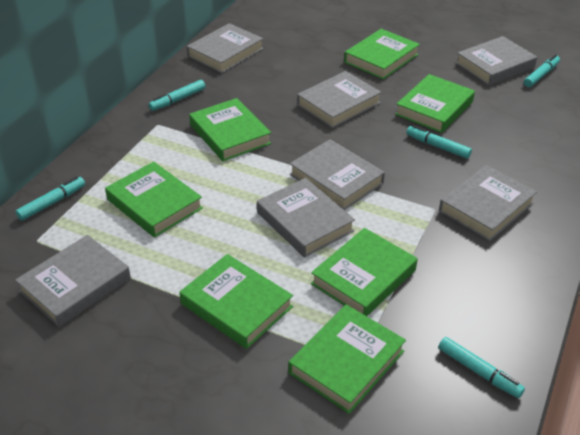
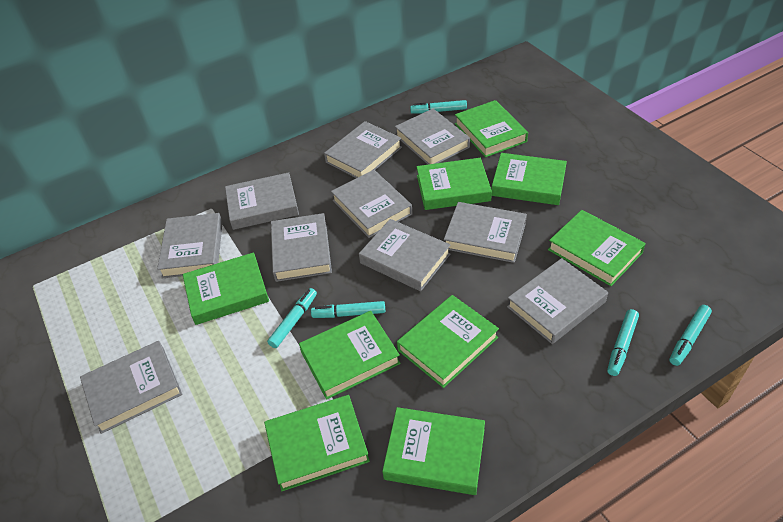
green book: 7 -> 9
grey book: 7 -> 10

